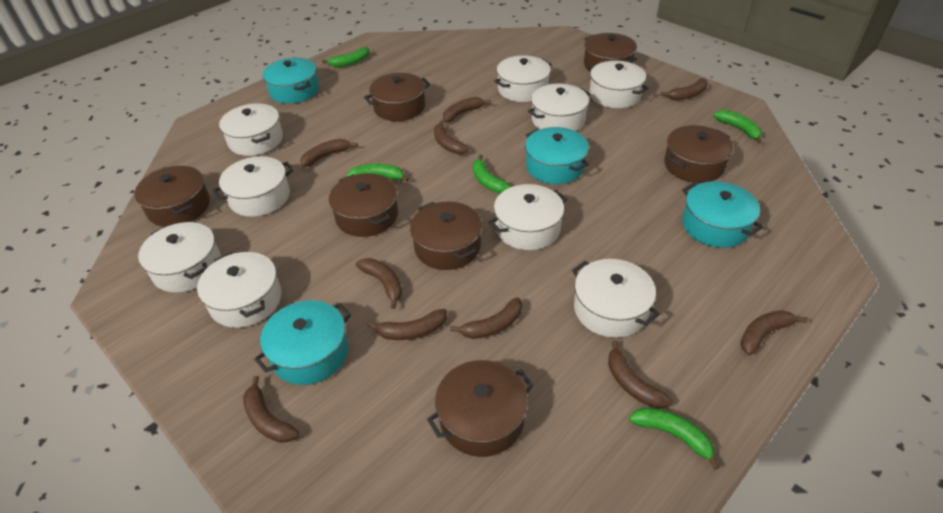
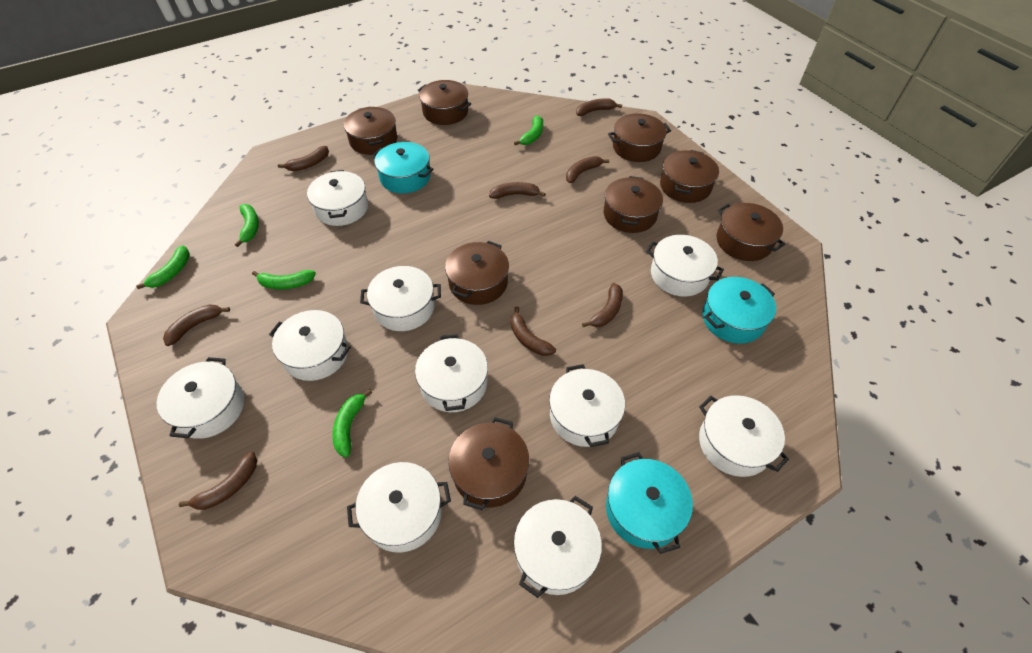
brown banana: 10 -> 8
brown pot: 7 -> 8
turquoise pot: 4 -> 3
white pot: 9 -> 10

